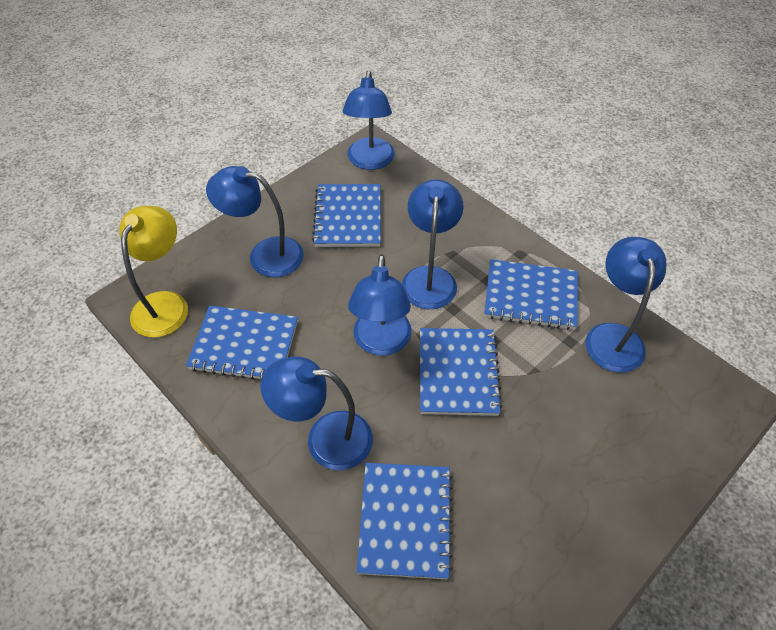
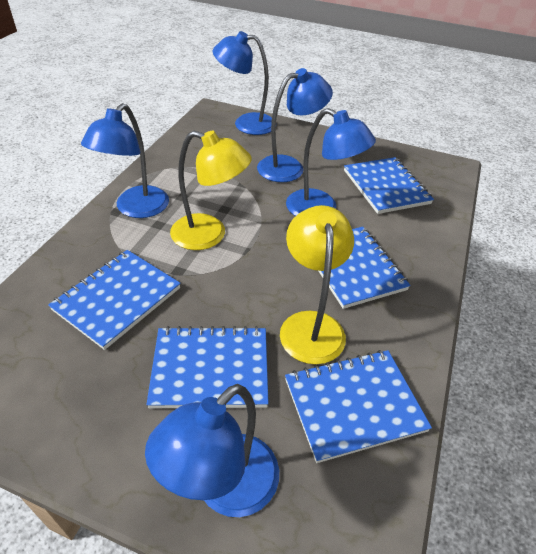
blue lamp: 6 -> 5
yellow lamp: 1 -> 2

